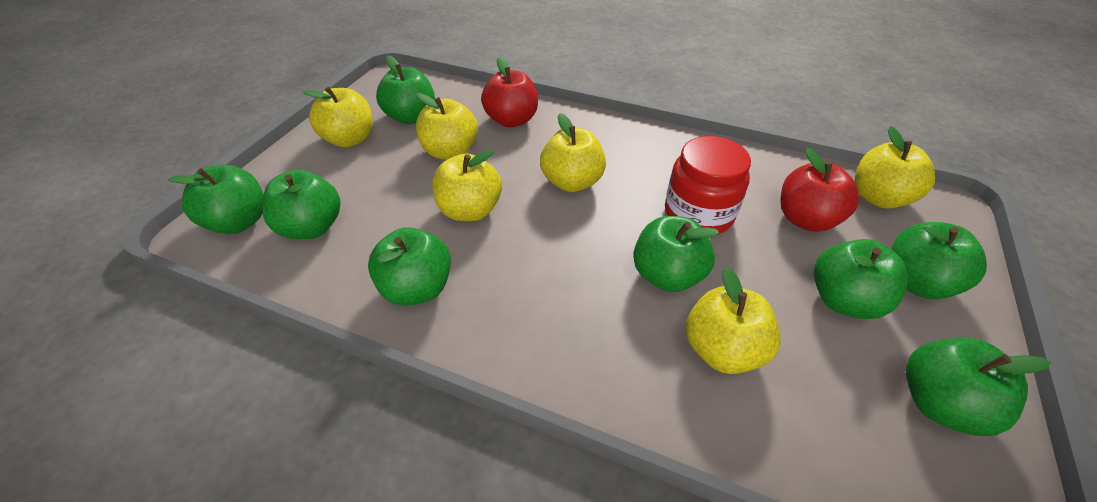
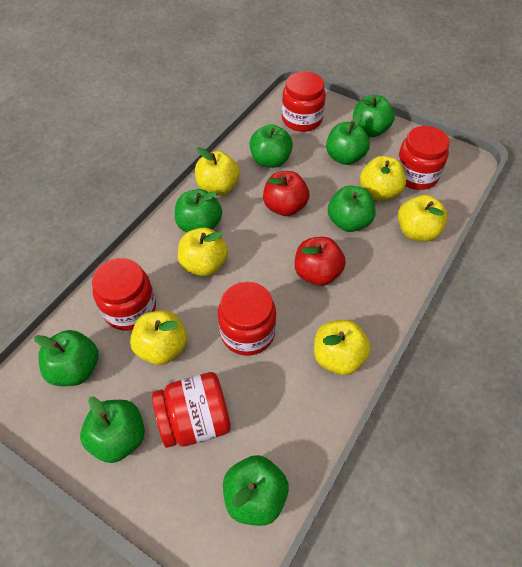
red jar: 1 -> 5

